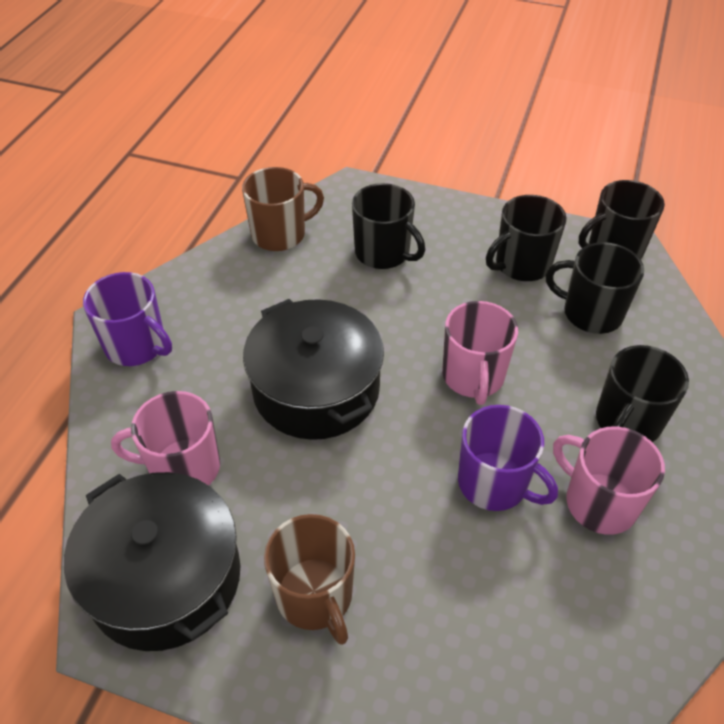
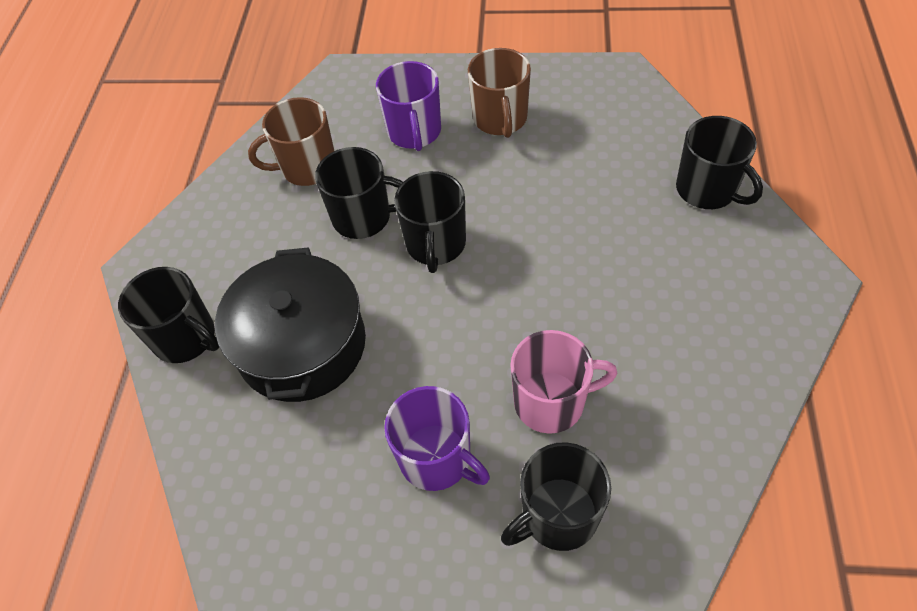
black pot: 2 -> 1
pink mug: 3 -> 1

